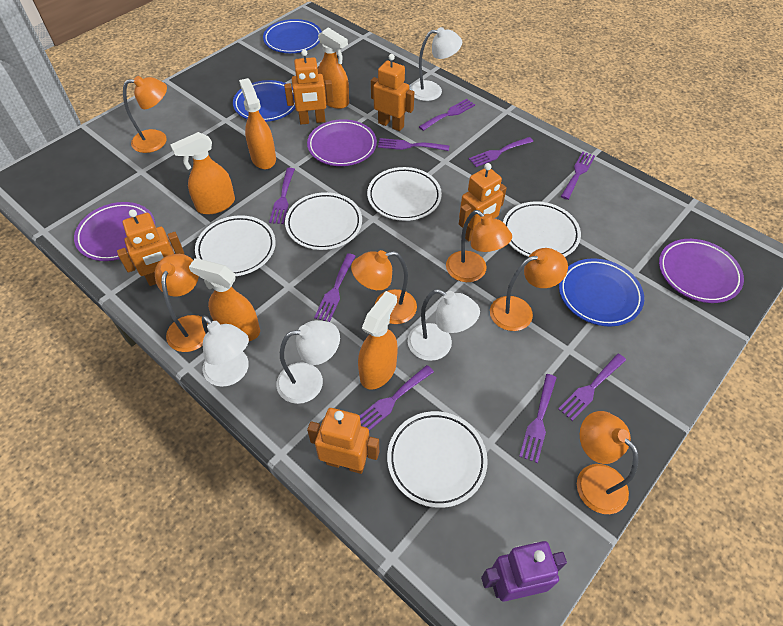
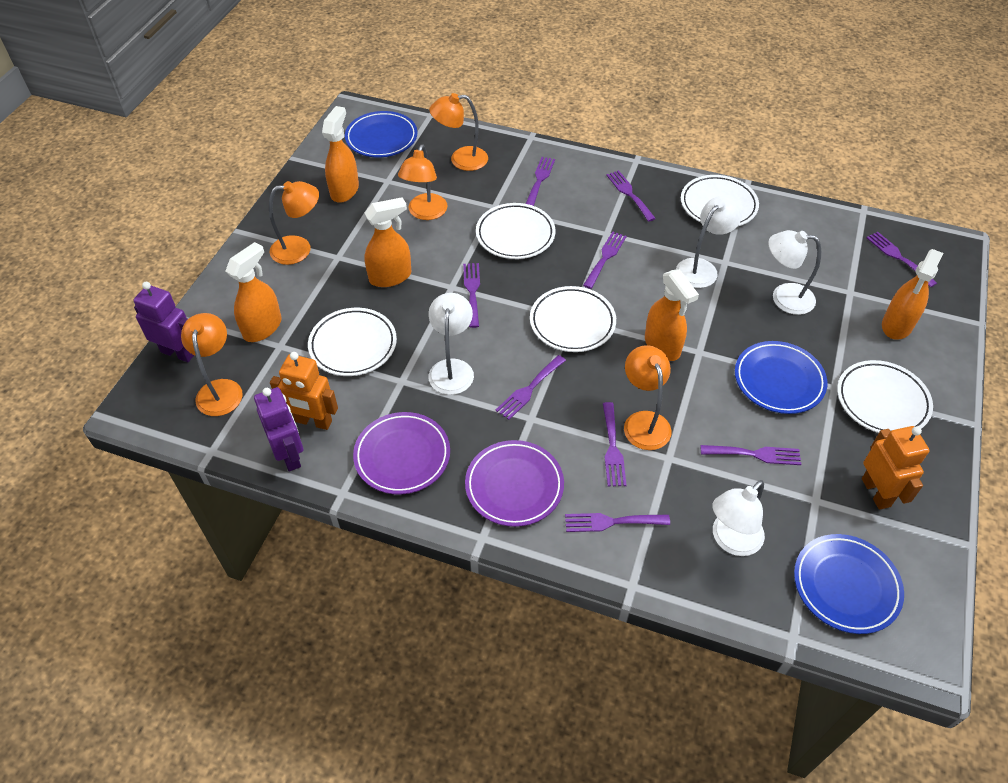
orange lamp: 6 -> 5
orange robot: 5 -> 2
purple plate: 3 -> 2
purple robot: 1 -> 2

